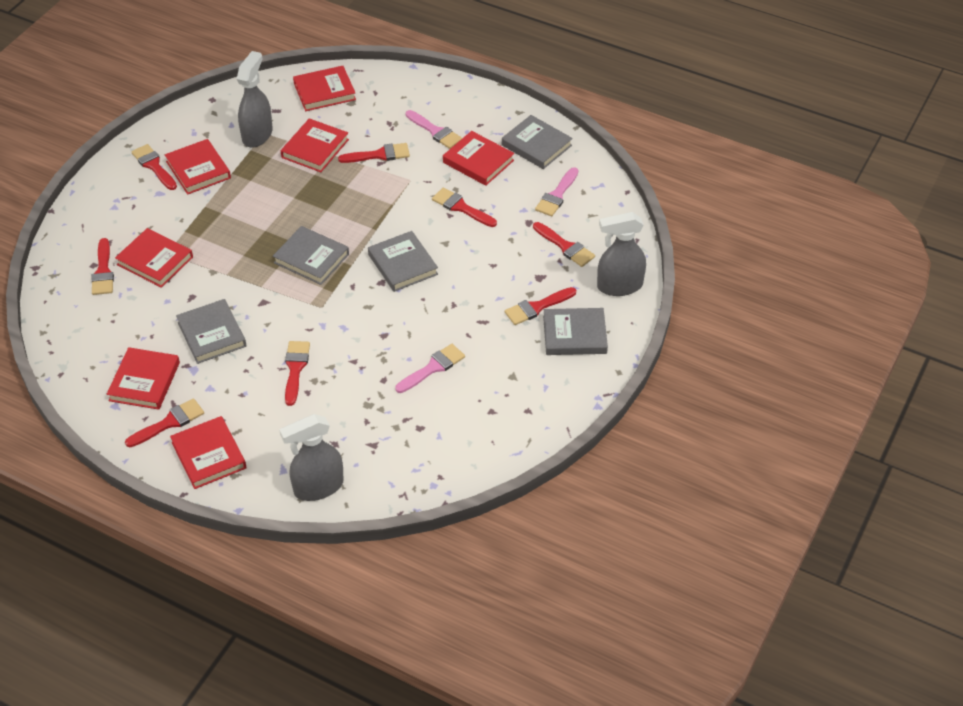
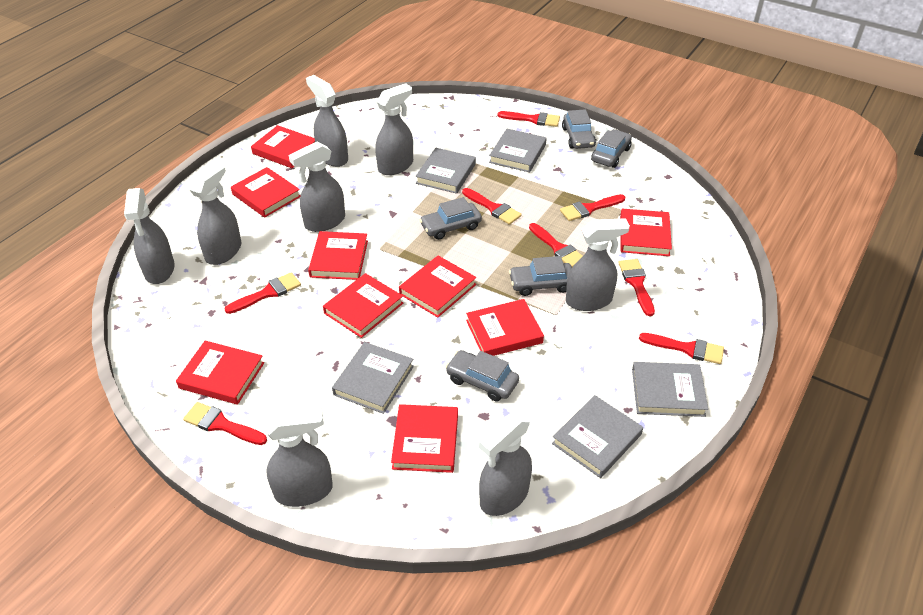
grey car: 0 -> 5
grey spray bottle: 3 -> 8
pink brush: 3 -> 0
red book: 7 -> 9

